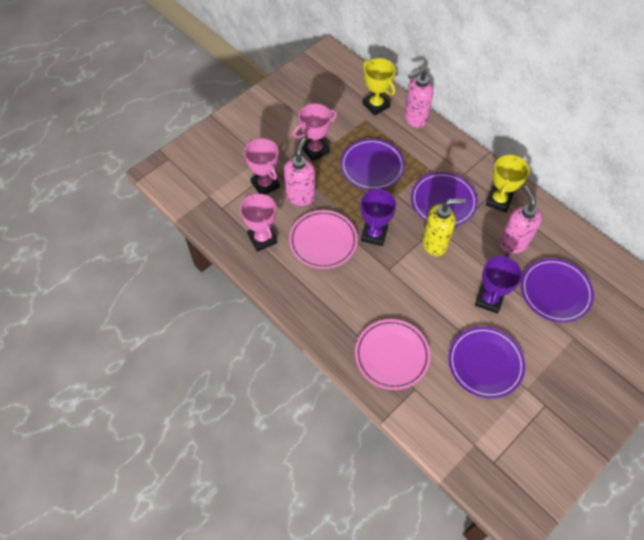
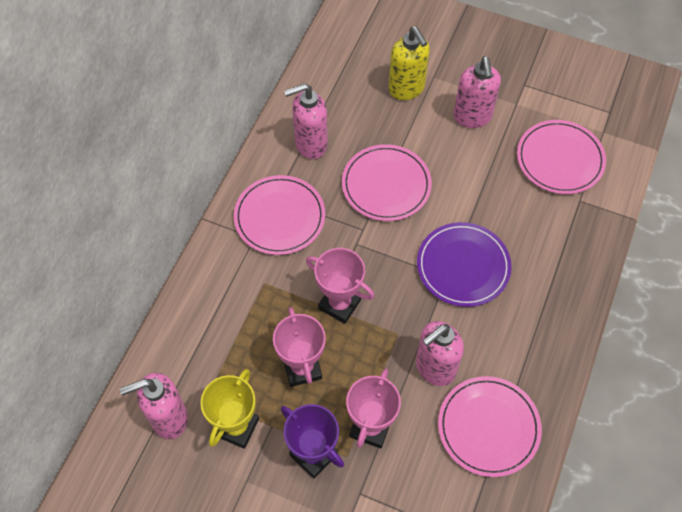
pink plate: 2 -> 4
pink soap dispenser: 3 -> 4
purple plate: 4 -> 1
purple trophy: 2 -> 1
yellow trophy: 2 -> 1

